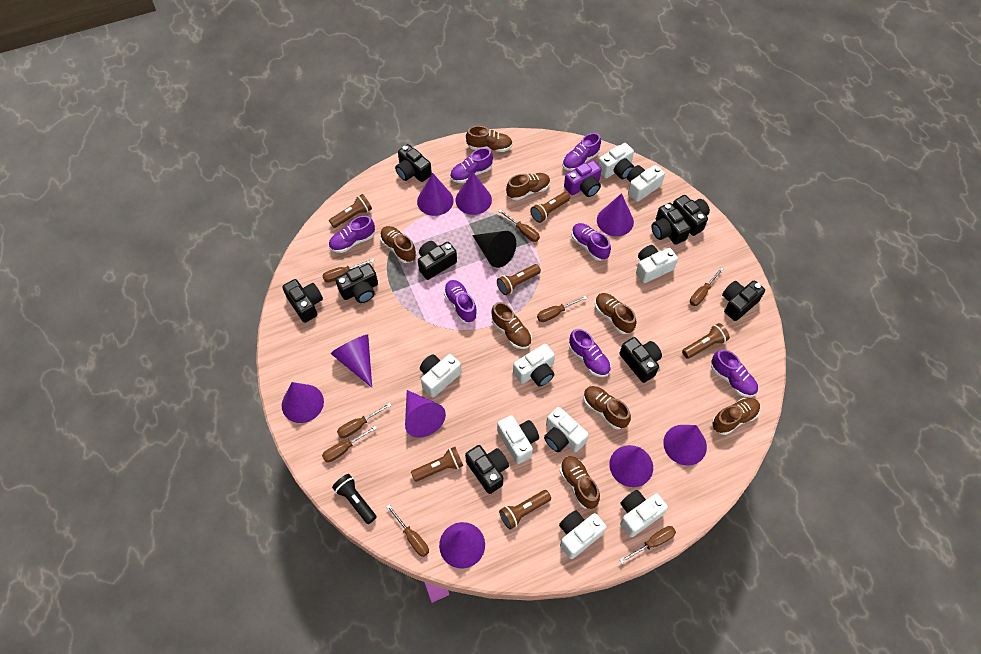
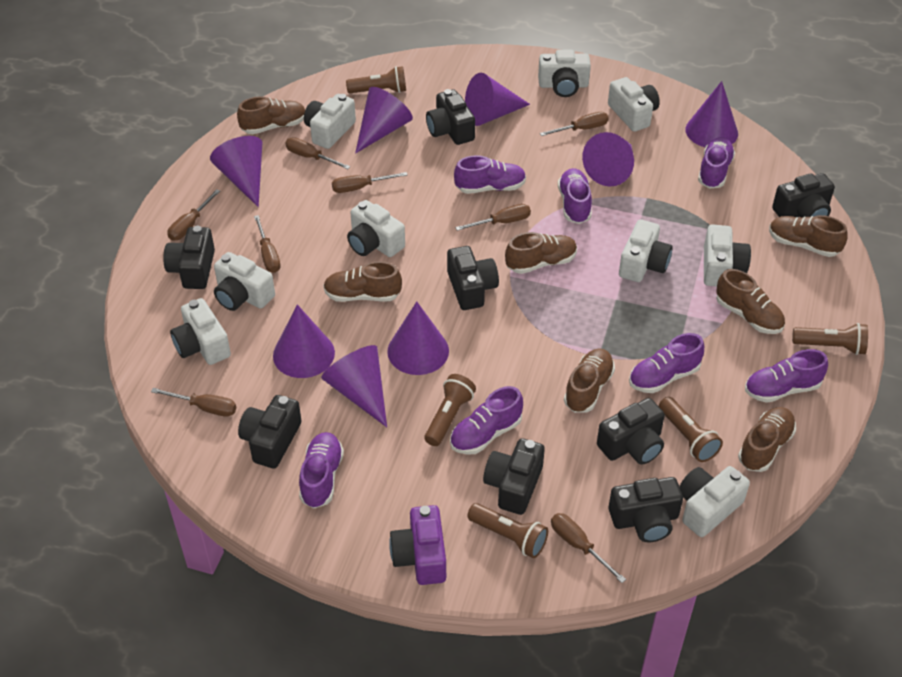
black camera: 9 -> 8
black cone: 1 -> 0
black flashlight: 1 -> 0
brown flashlight: 6 -> 5
brown shoe: 8 -> 7
purple cone: 9 -> 8

